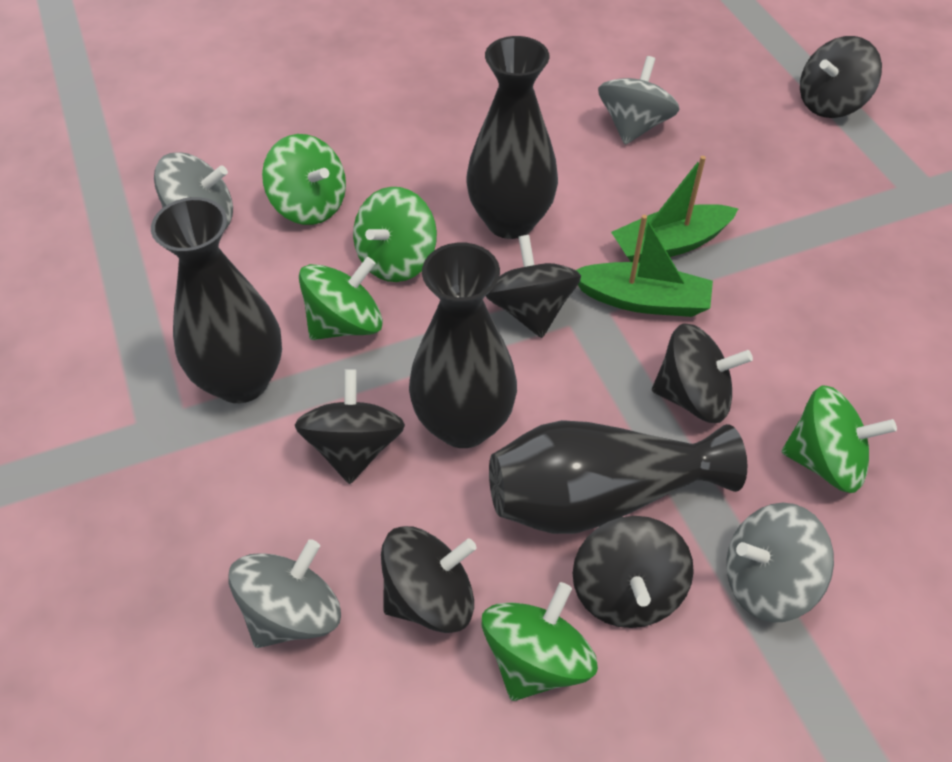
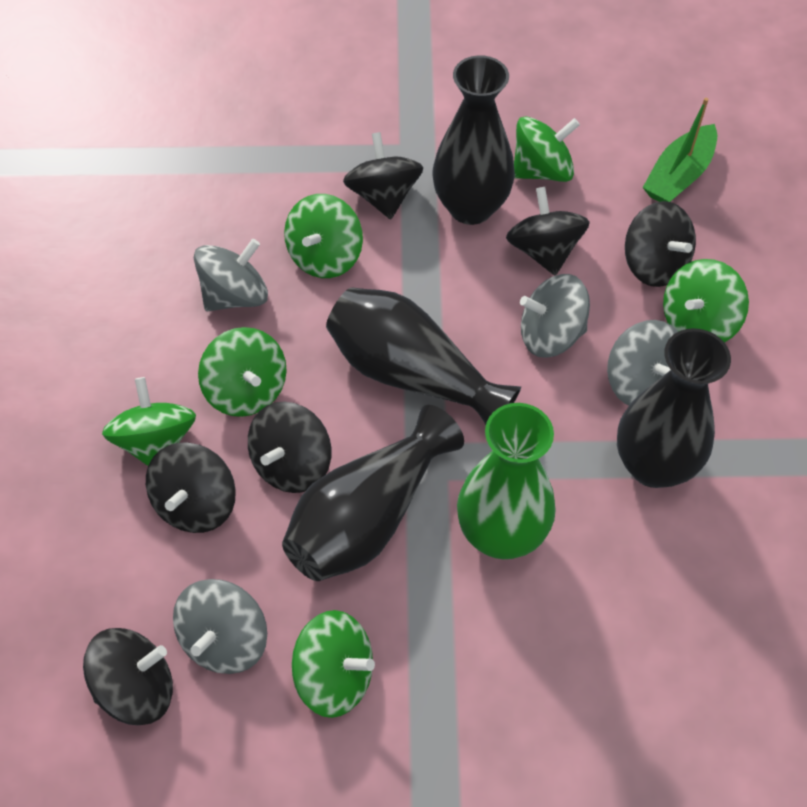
green boat: 2 -> 1
green spinning top: 5 -> 6
green vase: 0 -> 1

